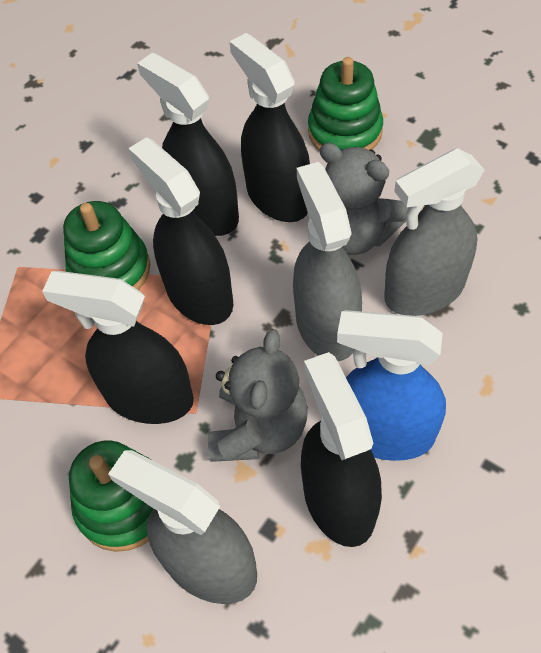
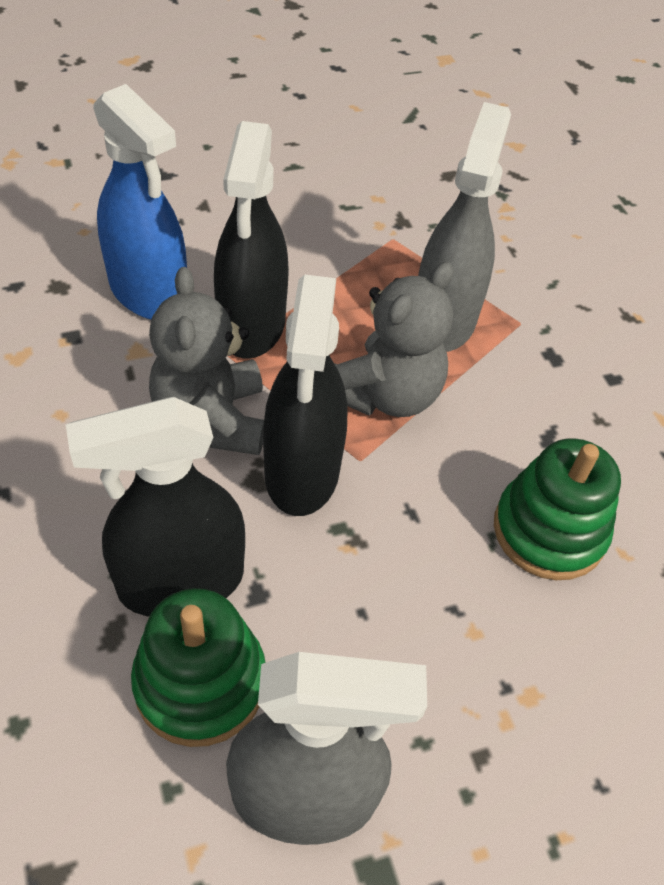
black spray bottle: 5 -> 3
green stacking toy: 3 -> 2
grey spray bottle: 3 -> 2

